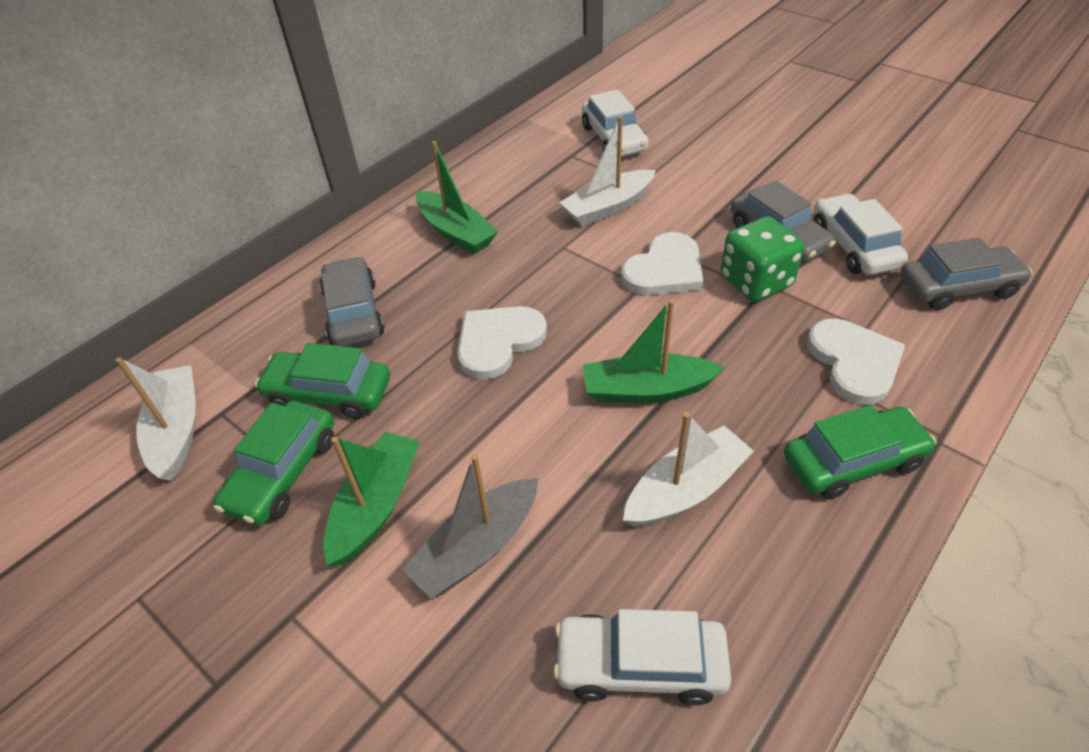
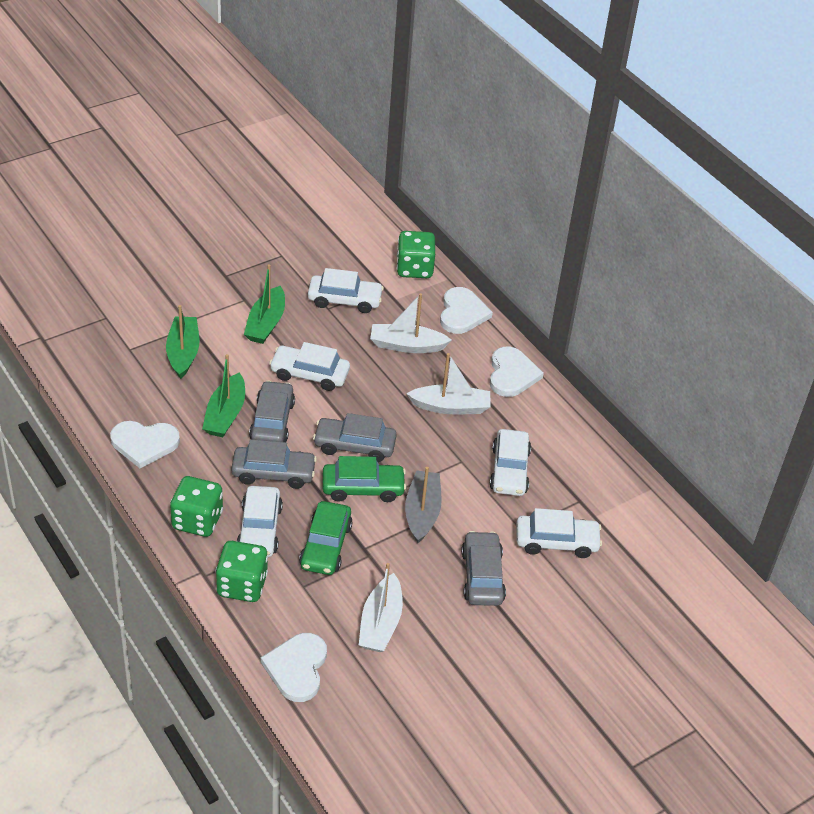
green car: 3 -> 2
green dice: 1 -> 3
grey car: 3 -> 4
white car: 3 -> 5
white heart: 3 -> 4

